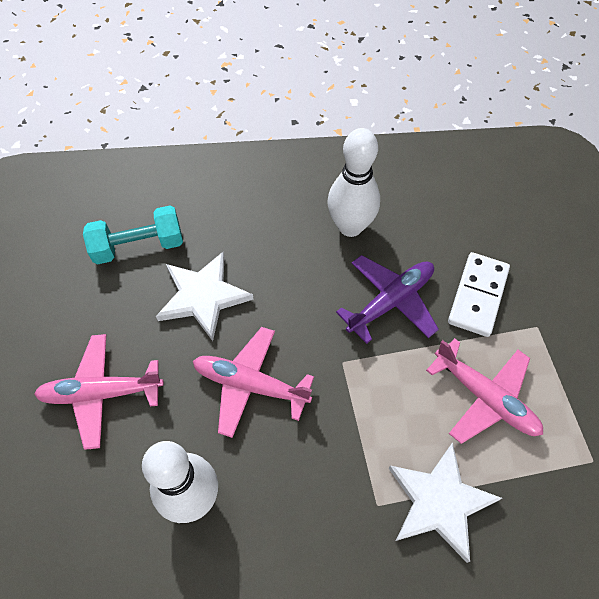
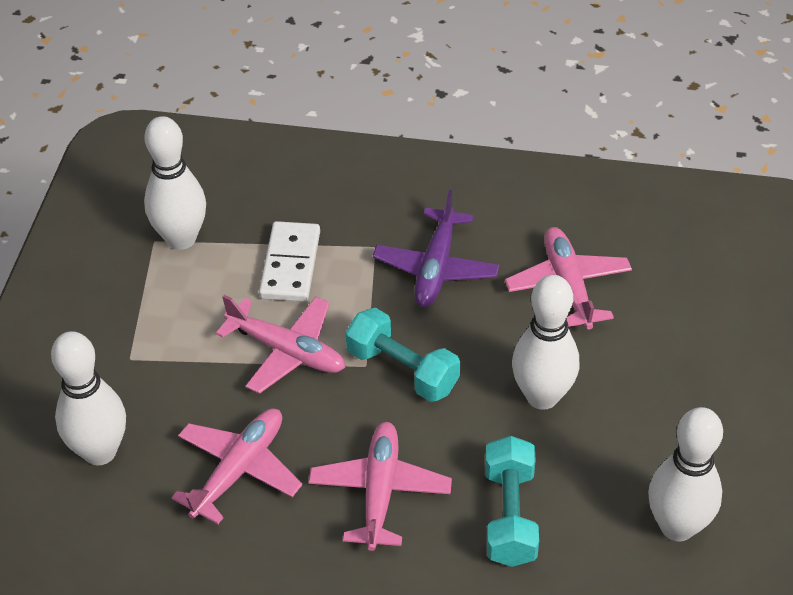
pink plane: 3 -> 4
turquoise dumbbell: 1 -> 2
white bowling pin: 2 -> 4
white star: 2 -> 0

